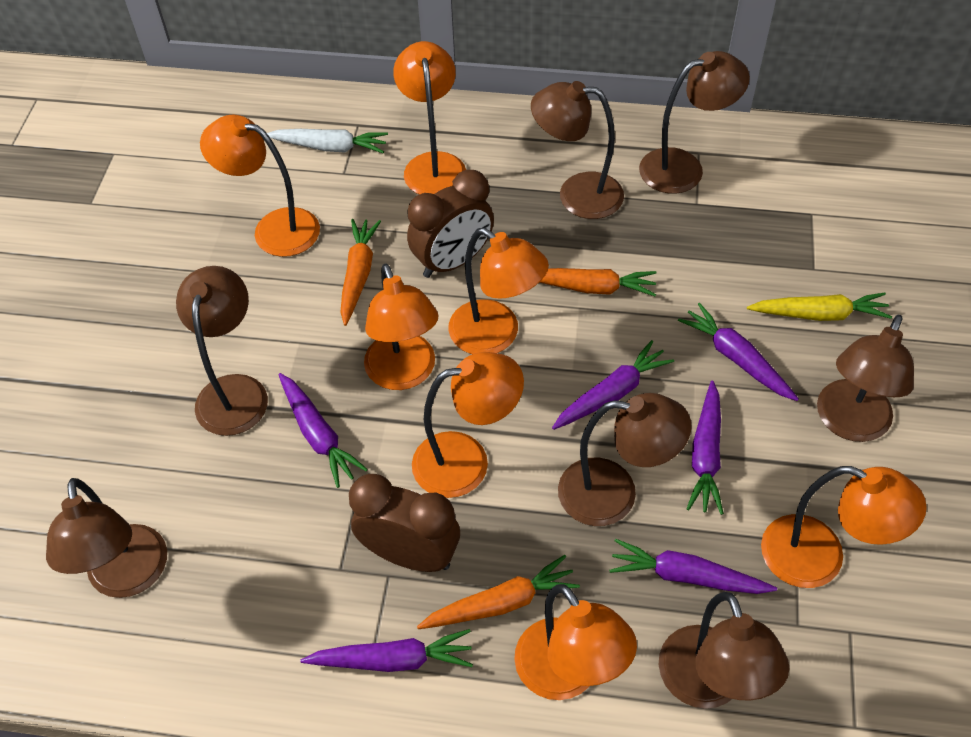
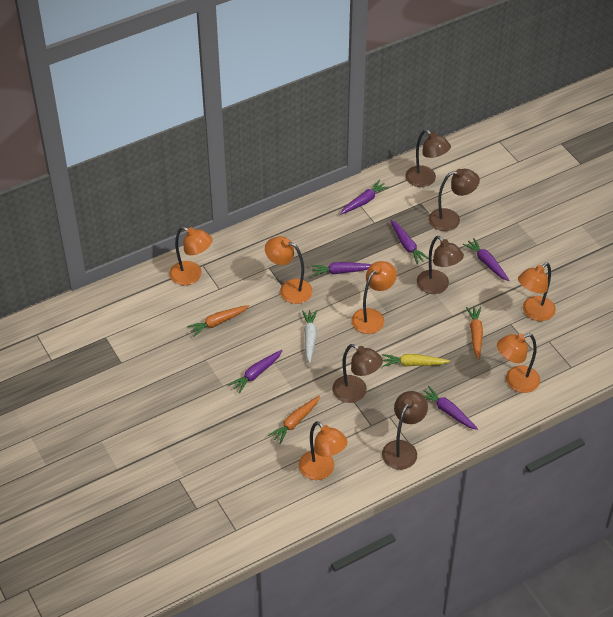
brown clock: 2 -> 0
brown lamp: 7 -> 5
orange lamp: 7 -> 6

